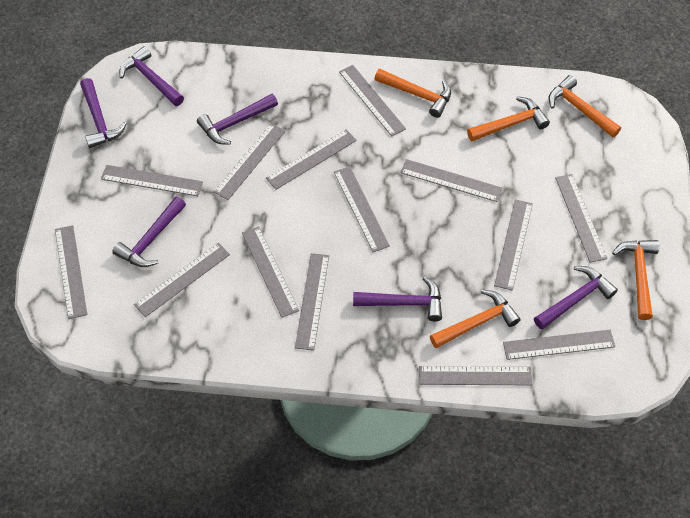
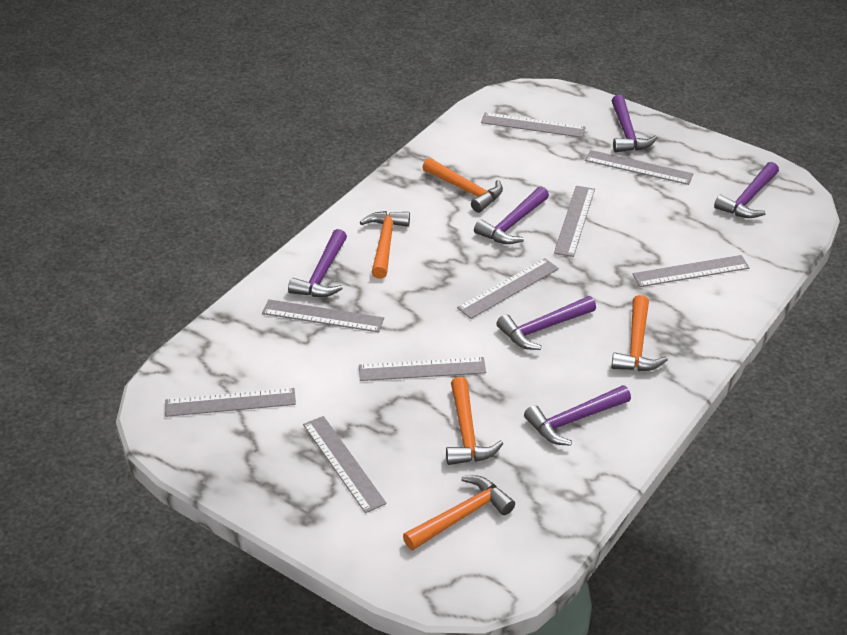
grey ruler: 14 -> 9

